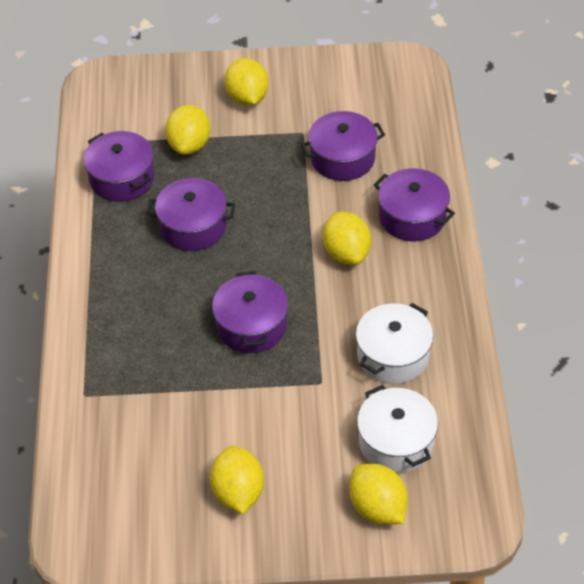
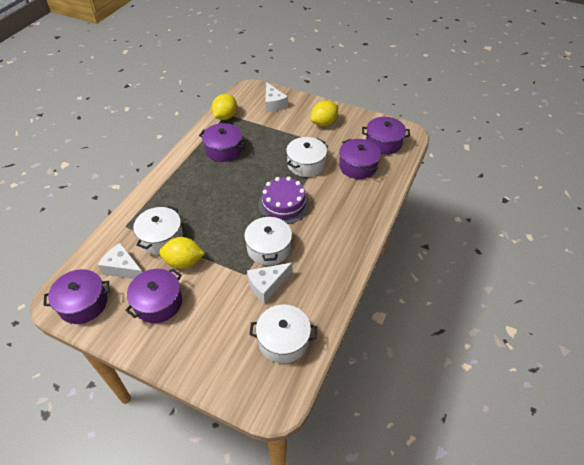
purple cake: 0 -> 1
white cheese: 0 -> 3
white pot: 2 -> 4
yellow lemon: 5 -> 3

